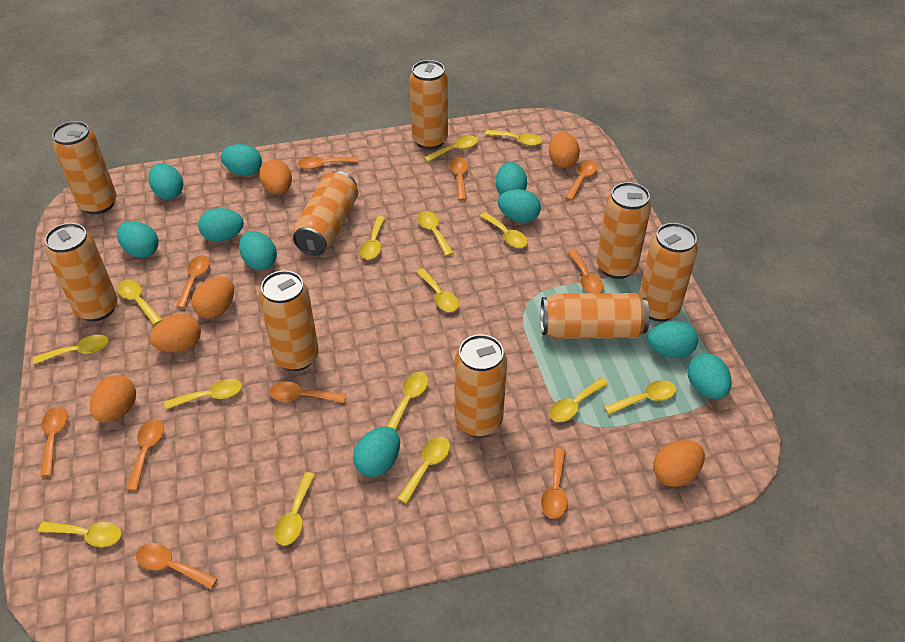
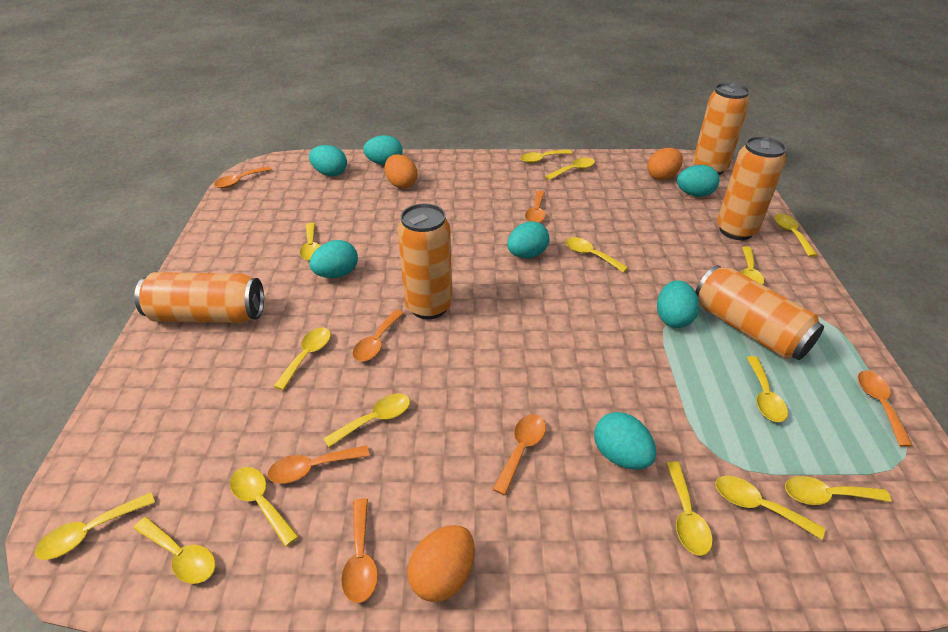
orange can: 9 -> 5
orange egg: 6 -> 3
orange spoon: 10 -> 7
turquoise egg: 10 -> 7

